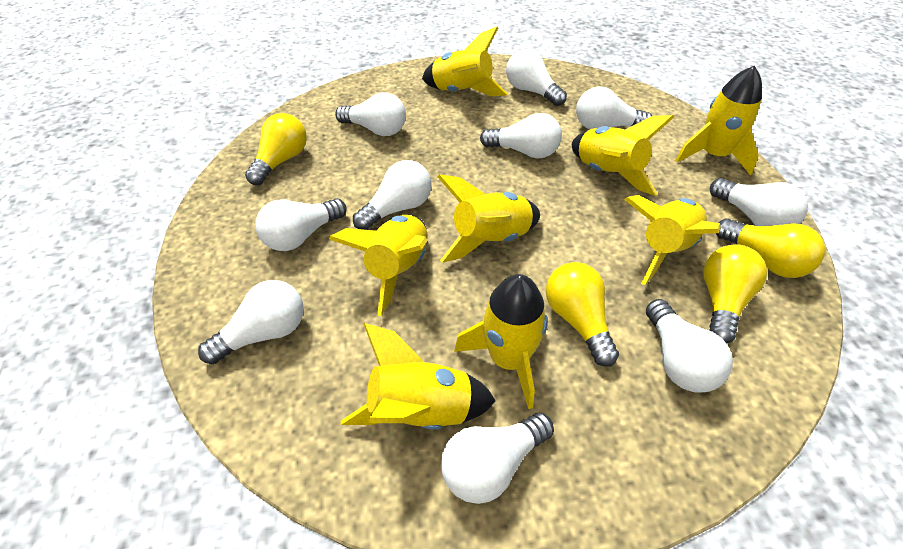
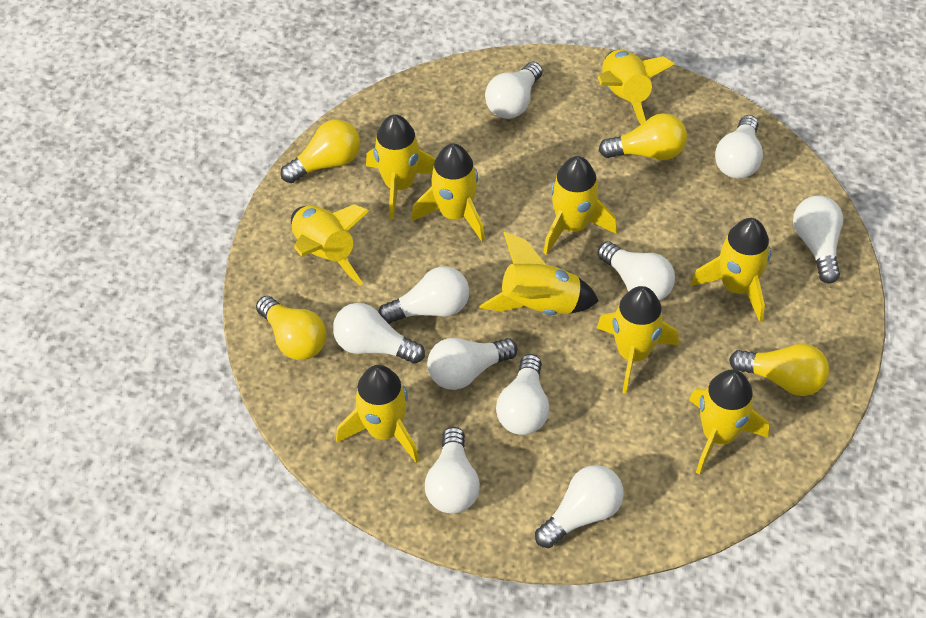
yellow rocket: 8 -> 10

